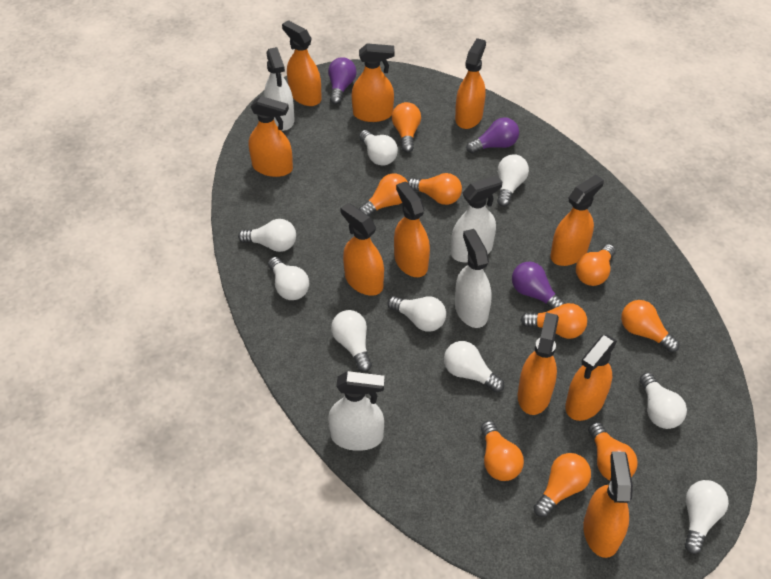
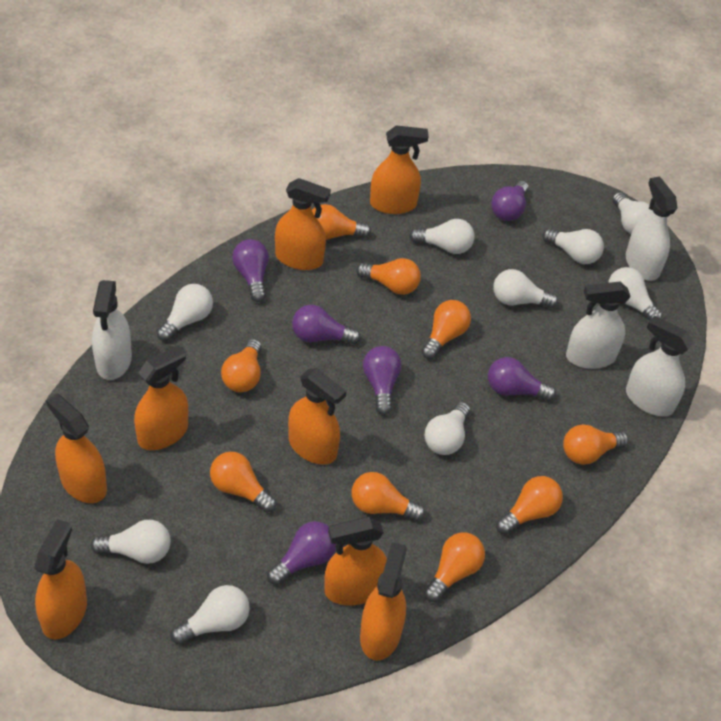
orange spray bottle: 10 -> 8
purple light bulb: 3 -> 6

